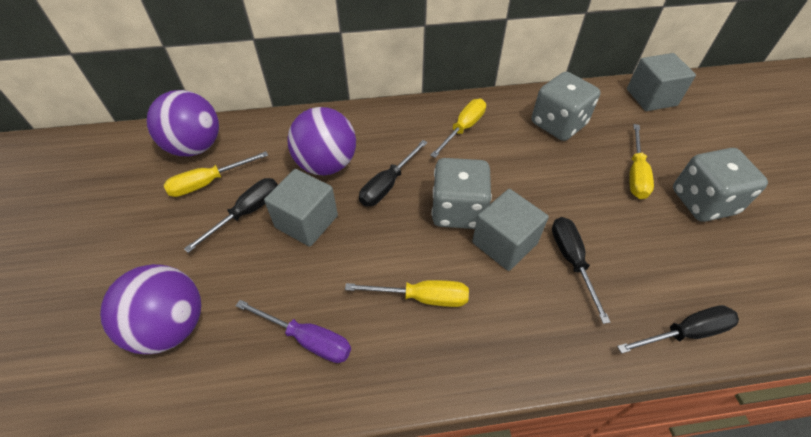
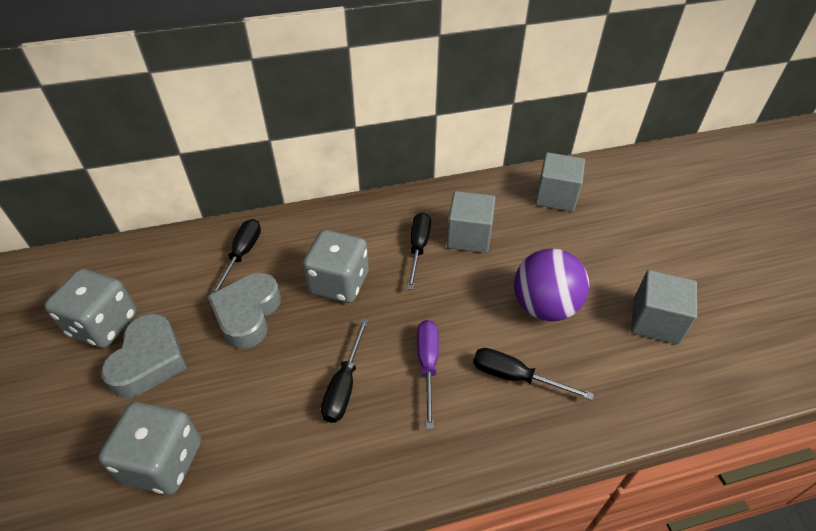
grey heart: 0 -> 2
purple ball: 3 -> 1
yellow screwdriver: 4 -> 0

